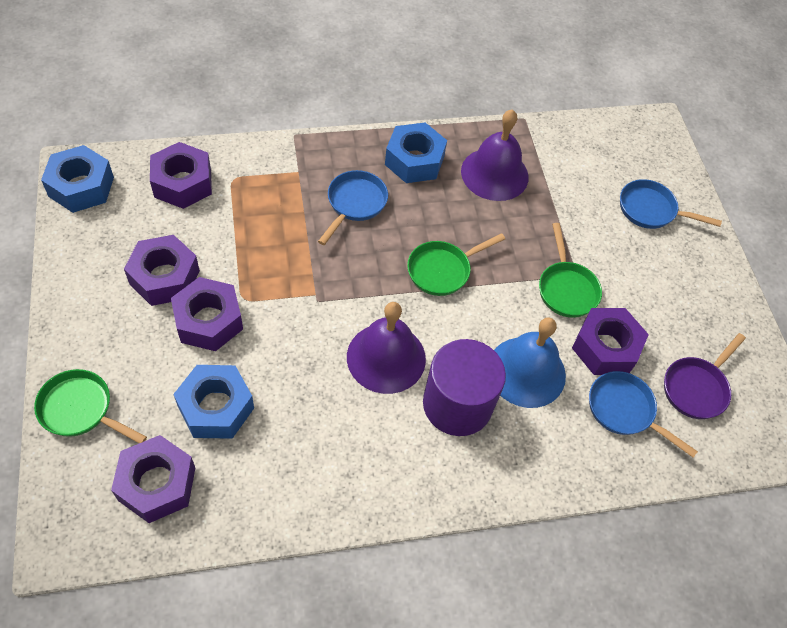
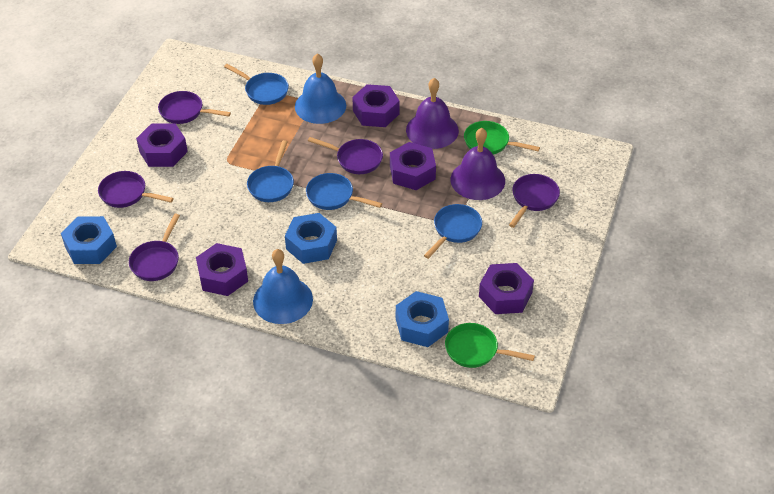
blue bell: 1 -> 2
blue pan: 3 -> 4
green pan: 3 -> 2
purple cylinder: 1 -> 0
purple pan: 1 -> 5

